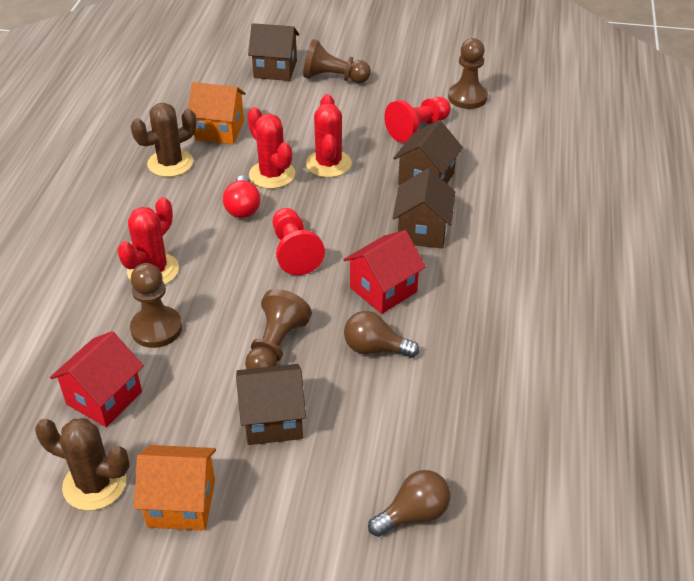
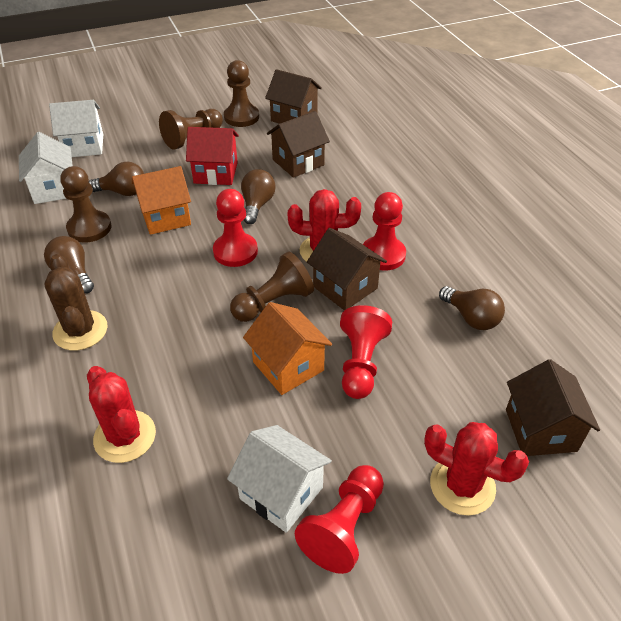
brown cactus: 2 -> 1
brown light bulb: 2 -> 4
red house: 2 -> 1
red light bulb: 1 -> 0
red pawn: 2 -> 4
white house: 0 -> 3

